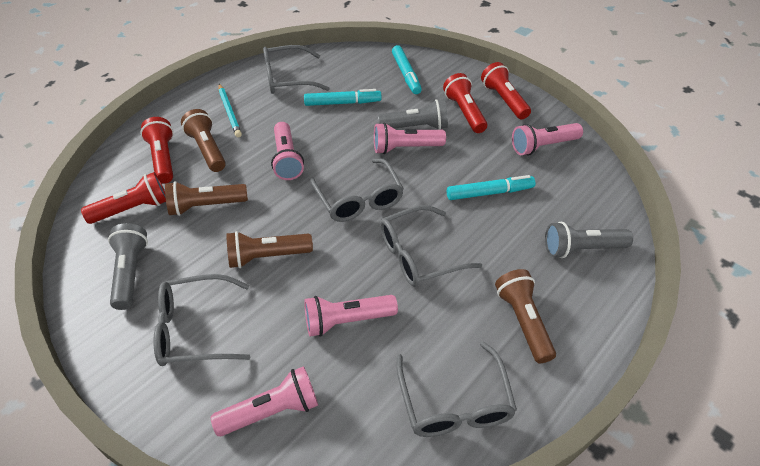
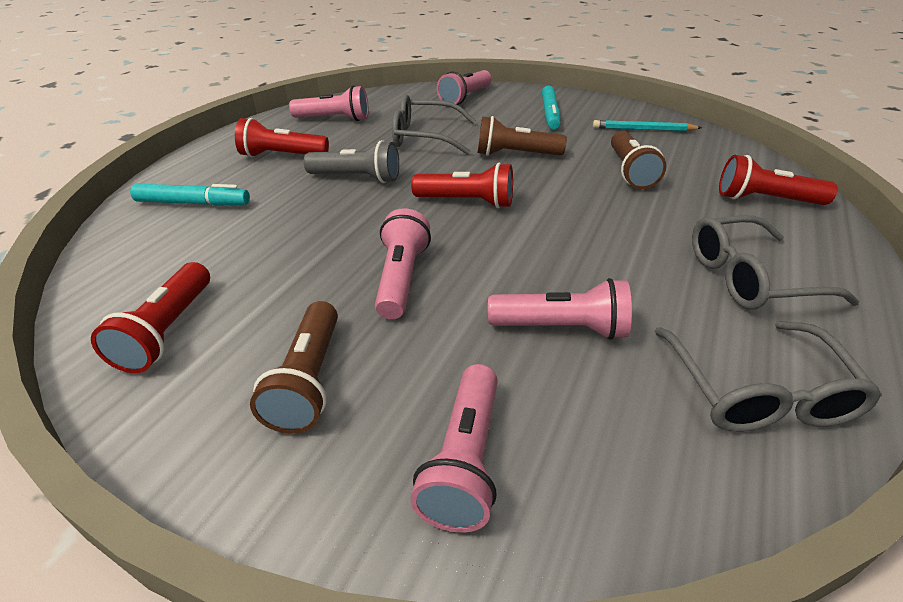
brown flashlight: 4 -> 3
grey flashlight: 3 -> 1
grey glasses: 5 -> 3
turquoise marker: 3 -> 2

